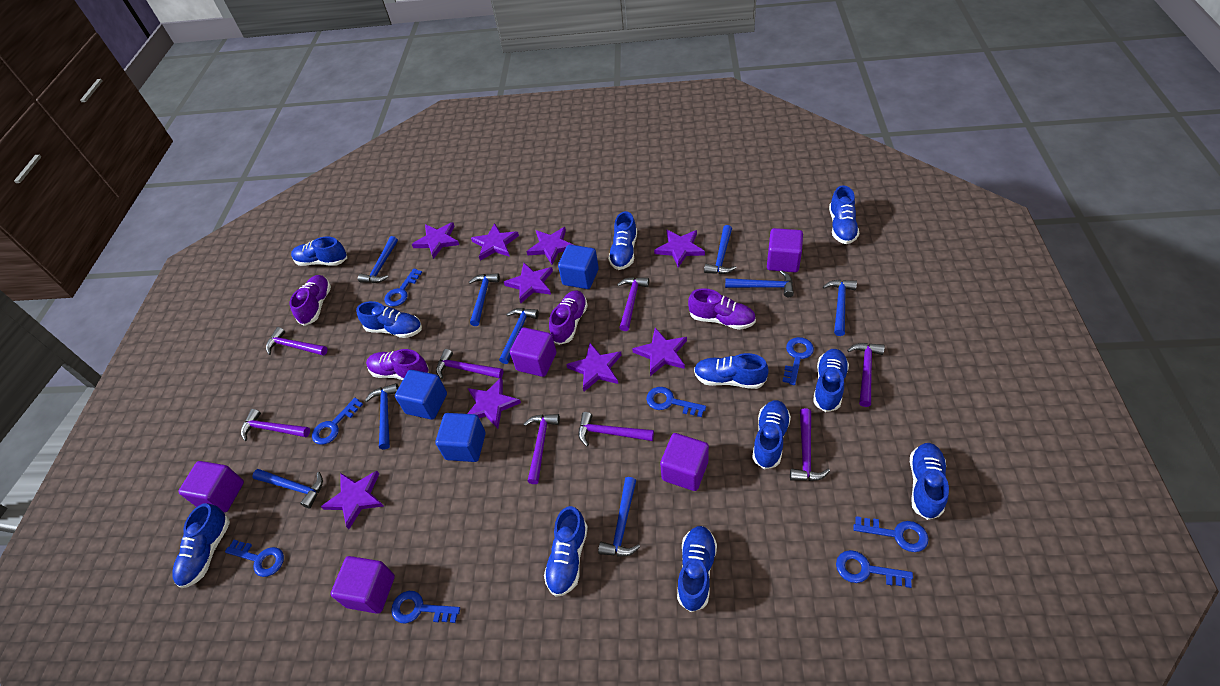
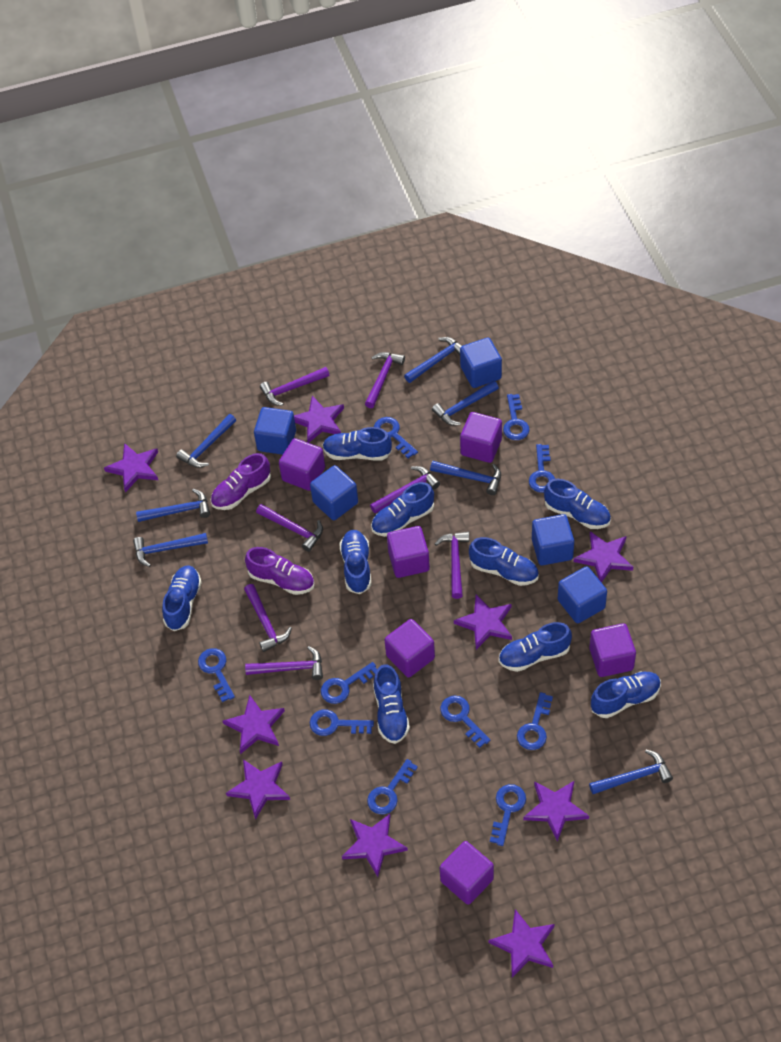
blue cube: 3 -> 5
blue hammer: 9 -> 7
blue key: 8 -> 10
blue shoe: 11 -> 9
purple cube: 5 -> 6
purple hammer: 8 -> 7
purple shoe: 4 -> 2

